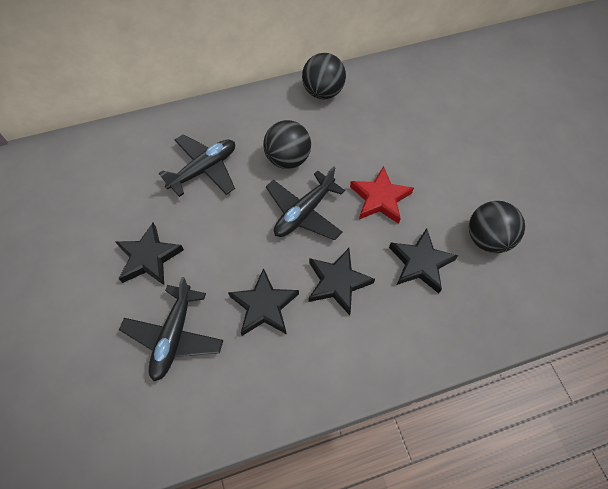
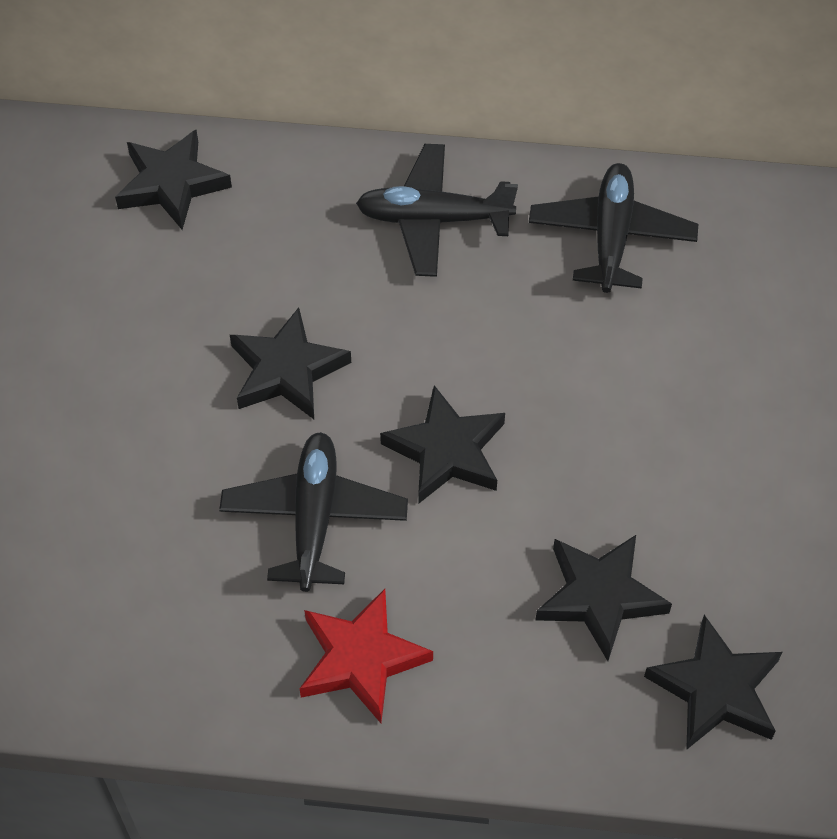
black ball: 3 -> 0
black star: 4 -> 5

